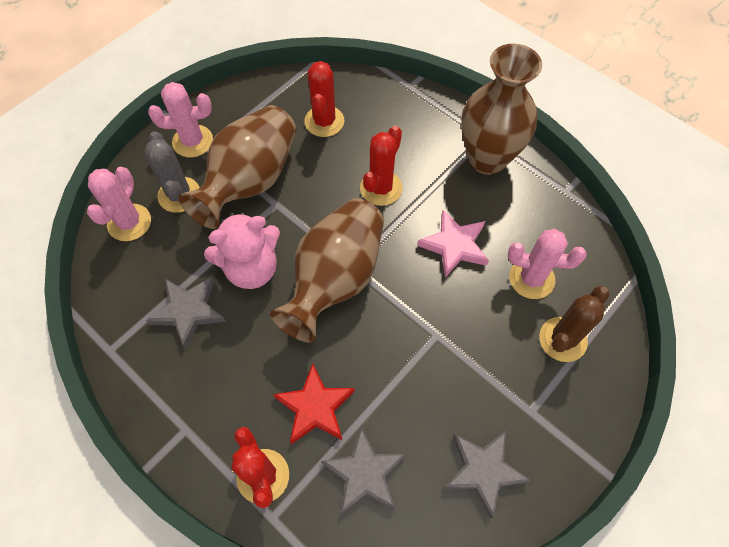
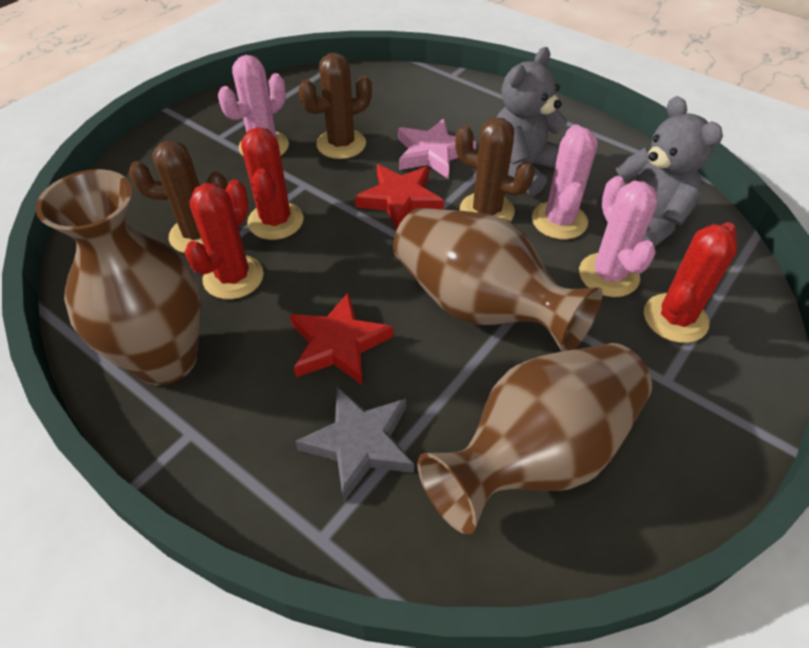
brown cactus: 1 -> 3
grey cactus: 1 -> 0
grey star: 3 -> 1
grey teddy bear: 0 -> 2
pink teddy bear: 1 -> 0
red star: 1 -> 2

